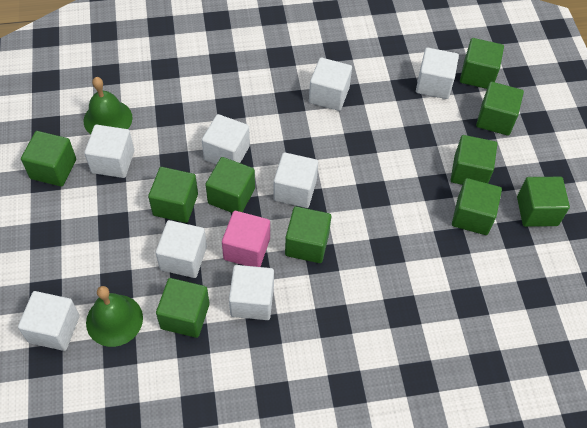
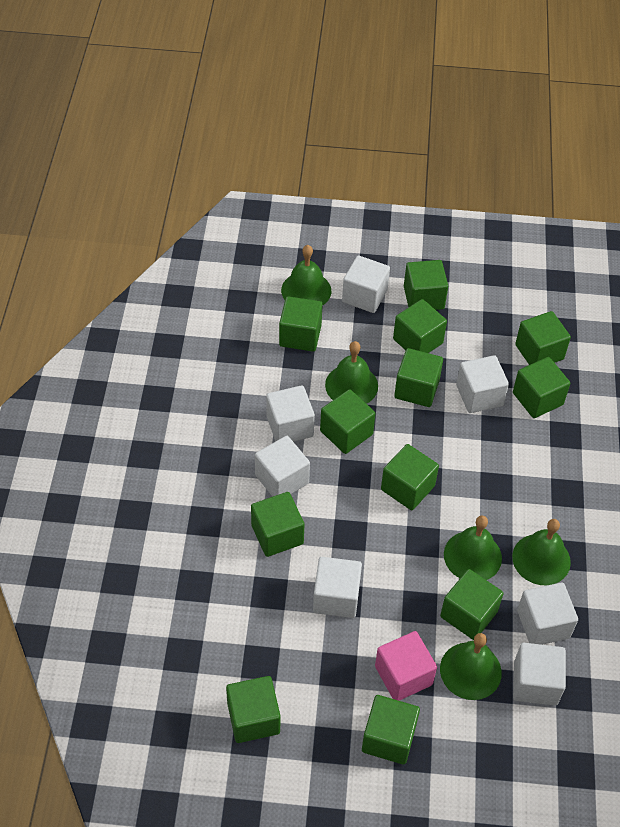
green bell: 2 -> 5
green cube: 10 -> 12
white cube: 8 -> 7

